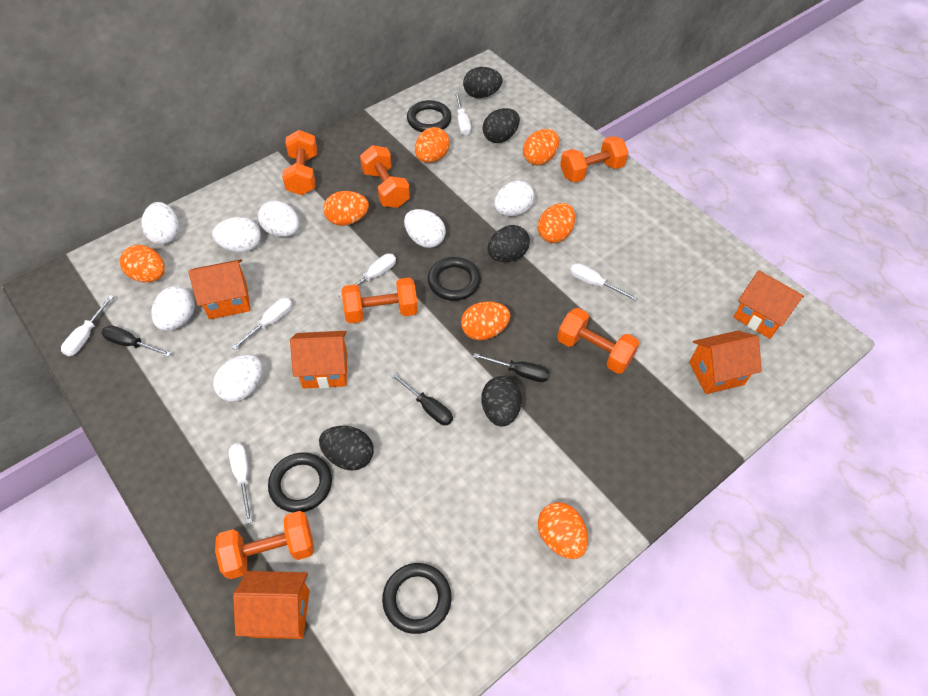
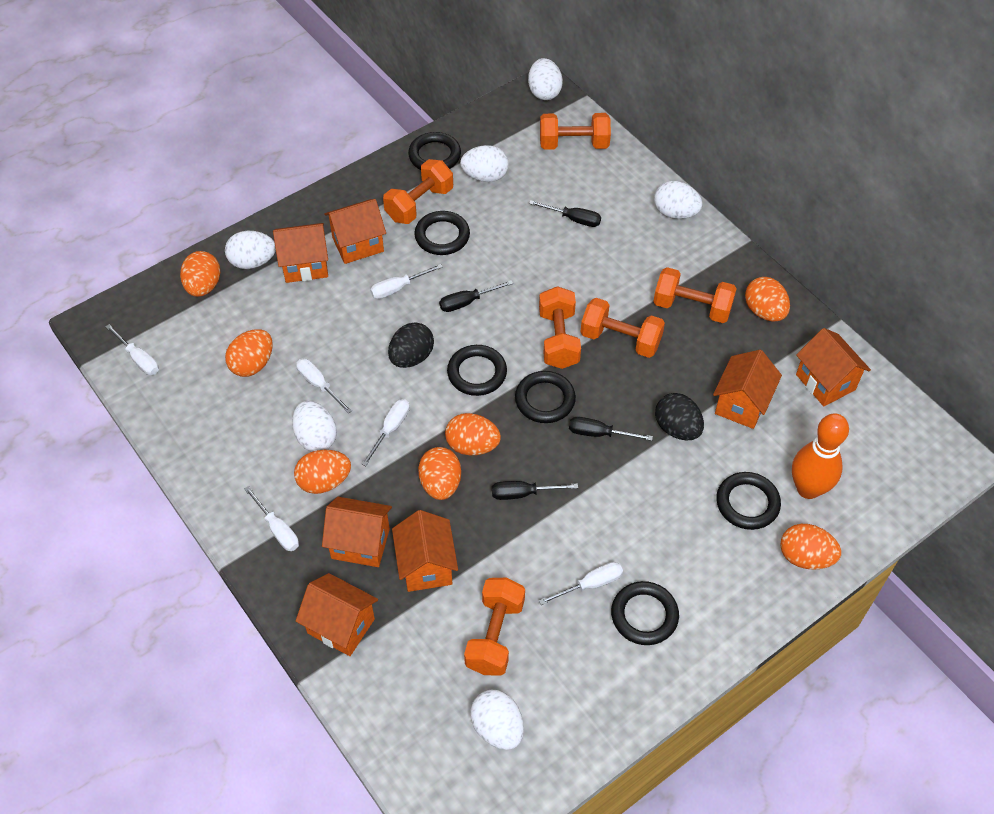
black egg: 5 -> 2
black ring: 4 -> 6
black screwdriver: 3 -> 4
orange bowling pin: 0 -> 1
orange house: 5 -> 7
white egg: 7 -> 6

